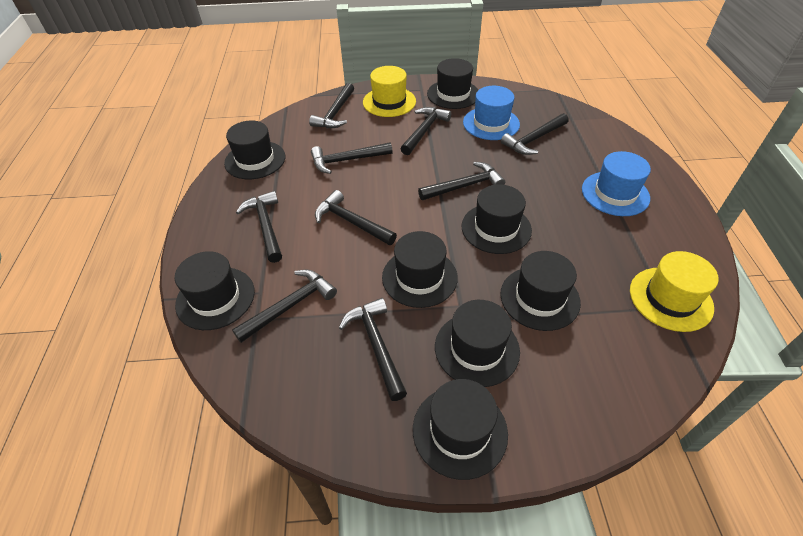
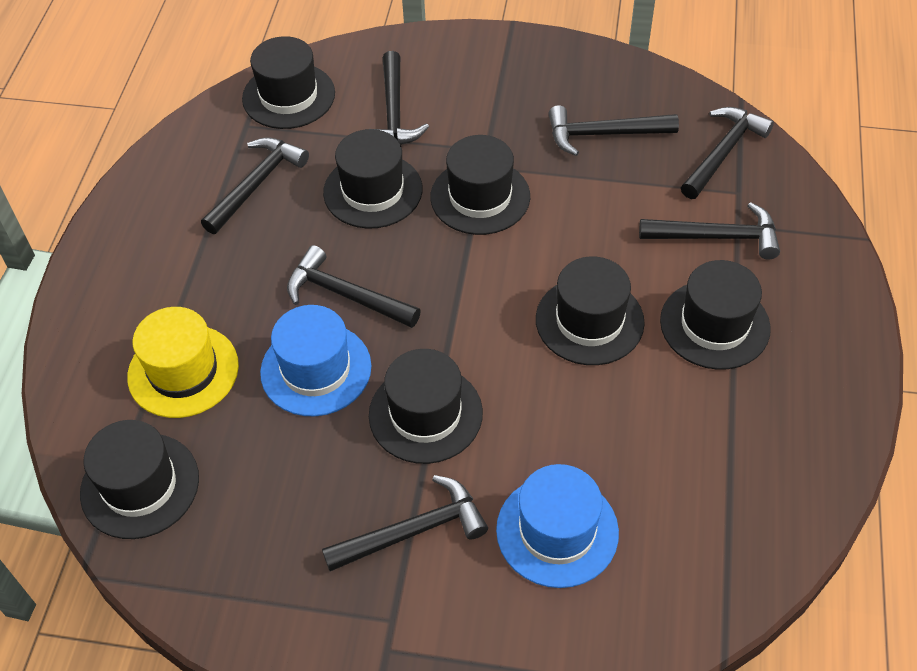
black hammer: 9 -> 7
black hat: 8 -> 7
yellow hat: 2 -> 1

